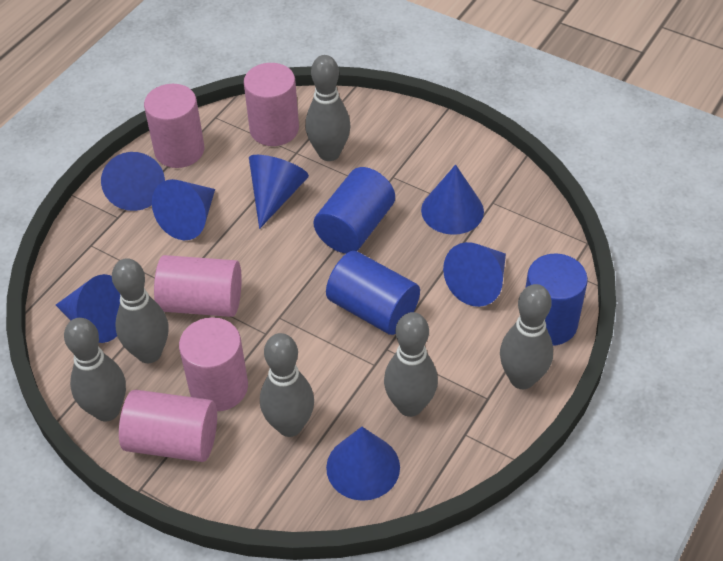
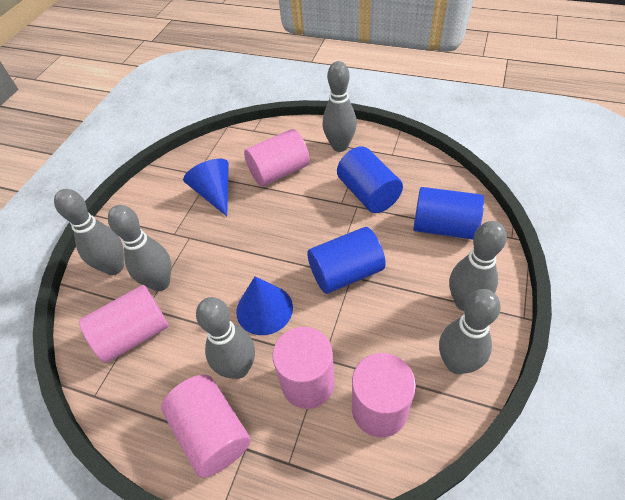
blue cone: 7 -> 2

